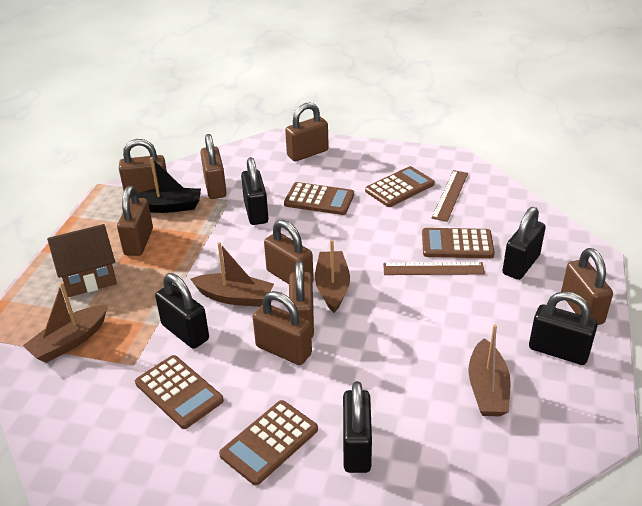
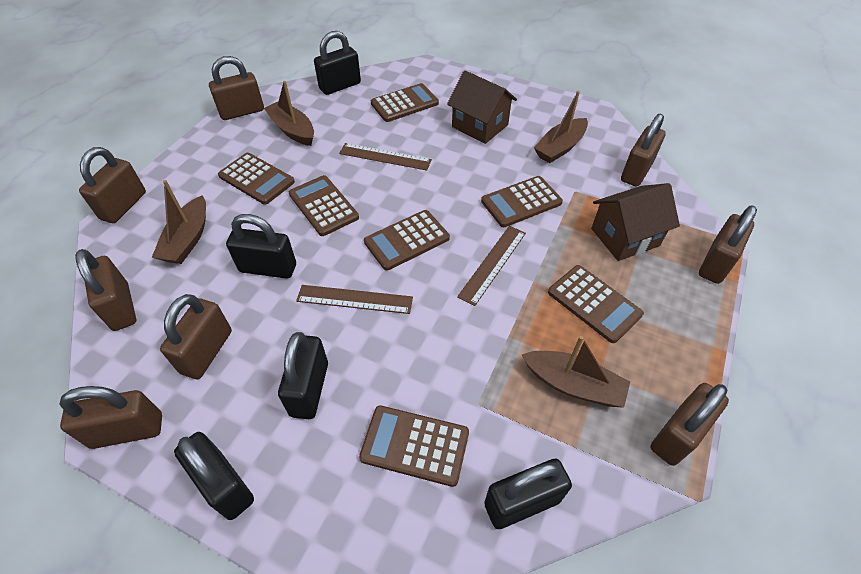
black boat: 1 -> 0
brown calculator: 5 -> 7
brown house: 1 -> 2
brown ruler: 2 -> 3

